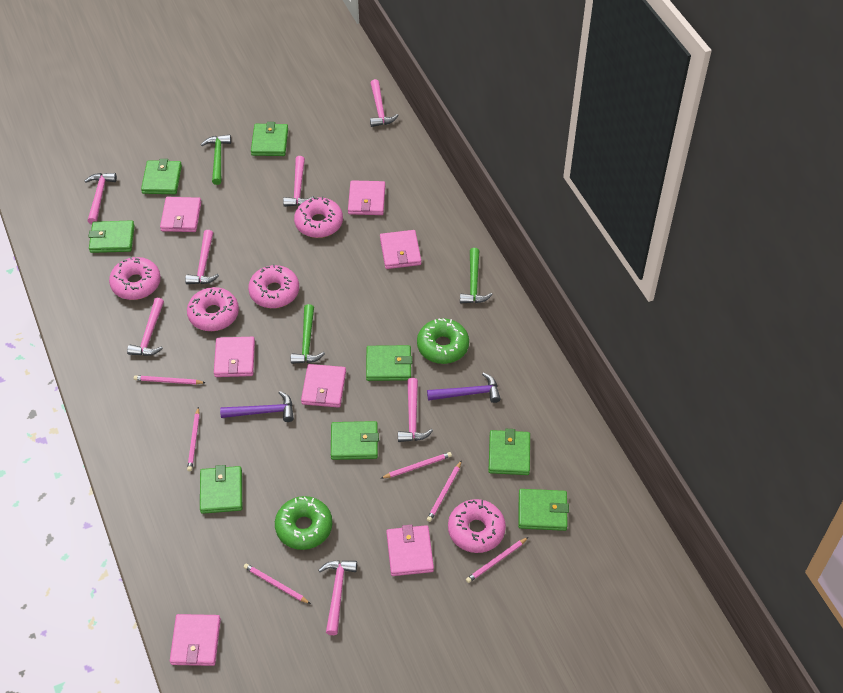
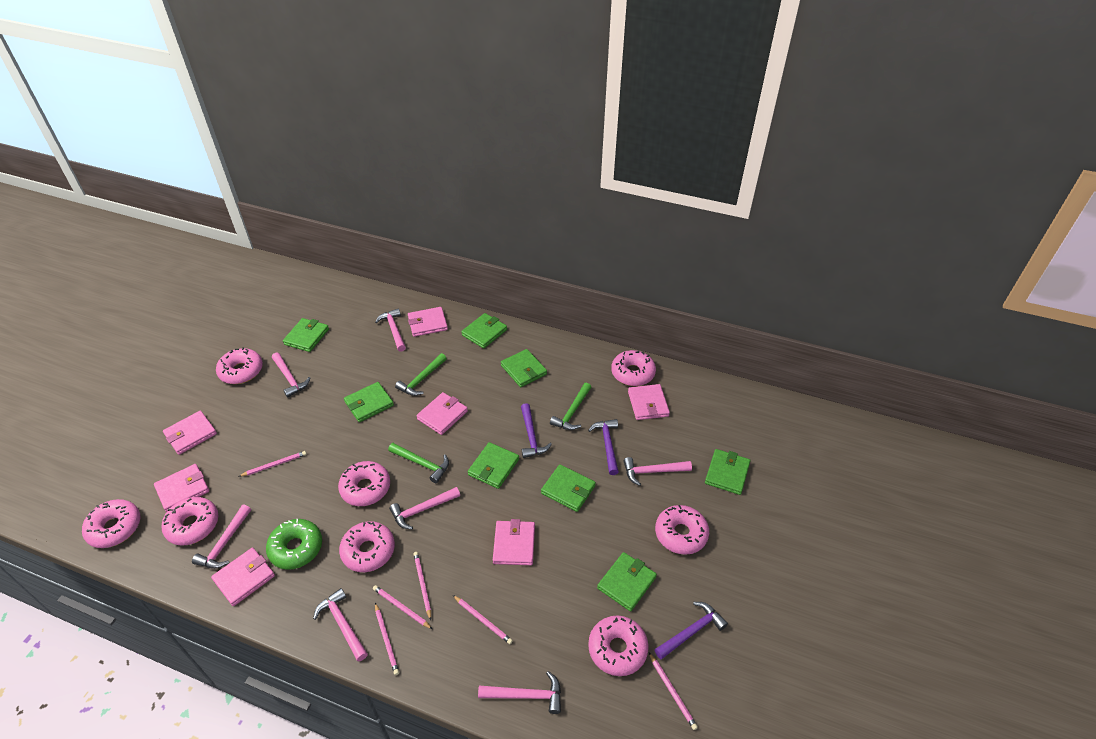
green donut: 2 -> 1
pink donut: 5 -> 8
purple hammer: 2 -> 3

